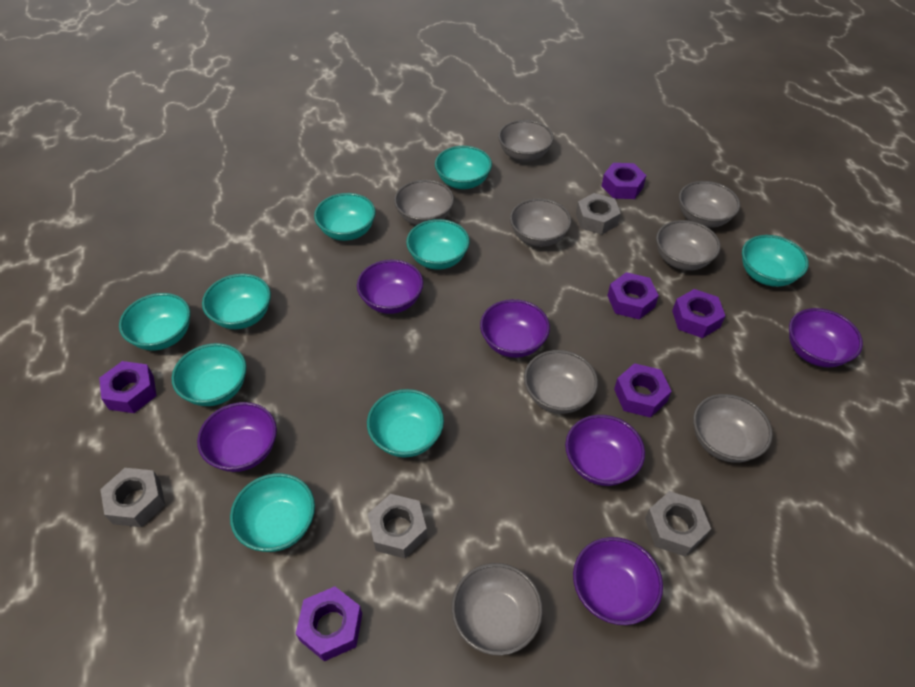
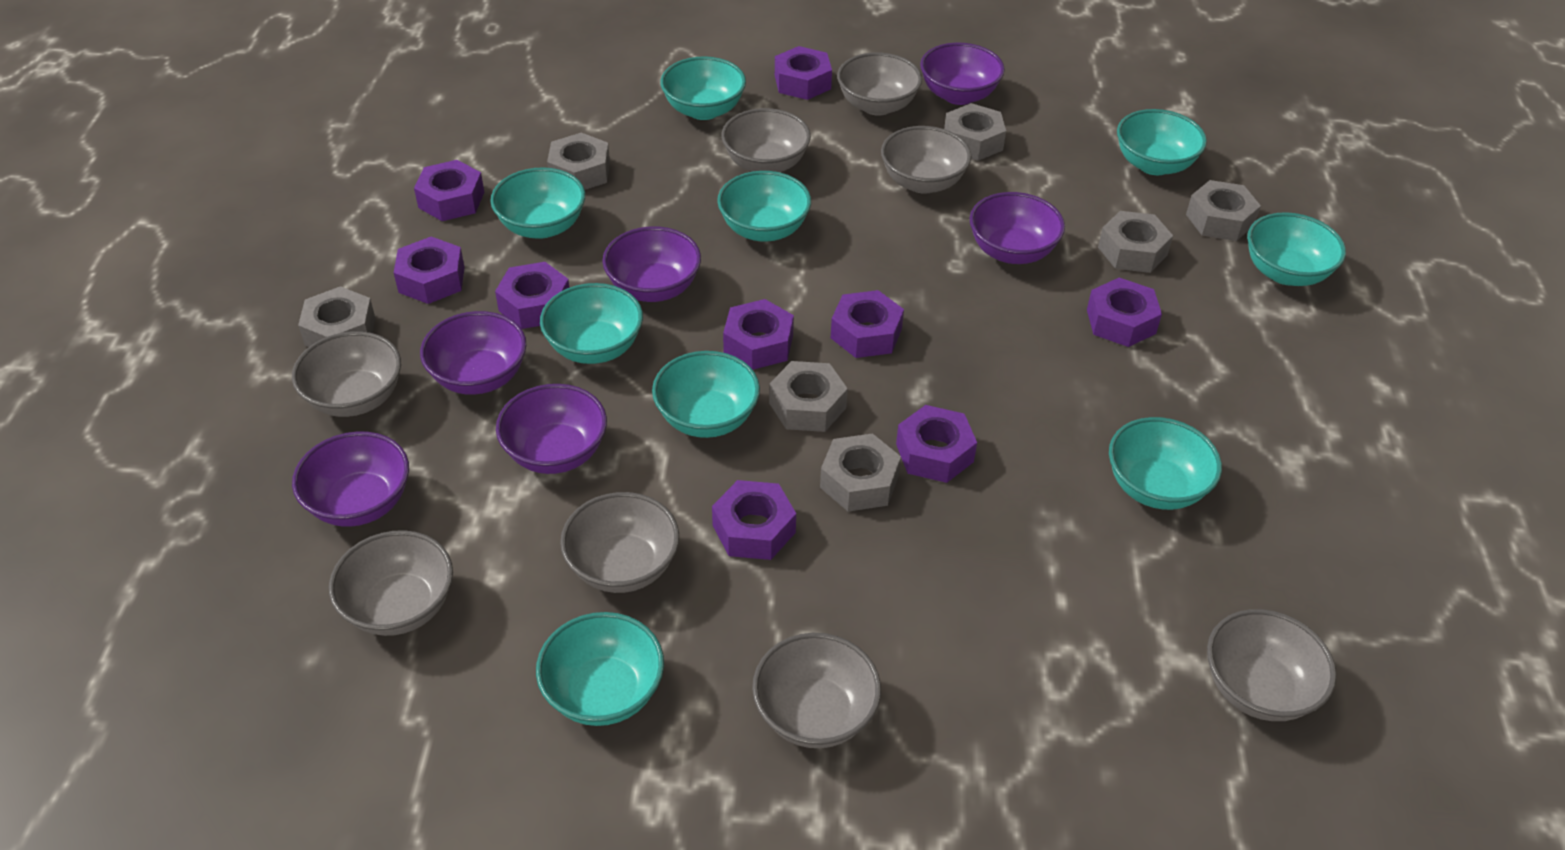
grey nut: 4 -> 7
purple nut: 6 -> 9

